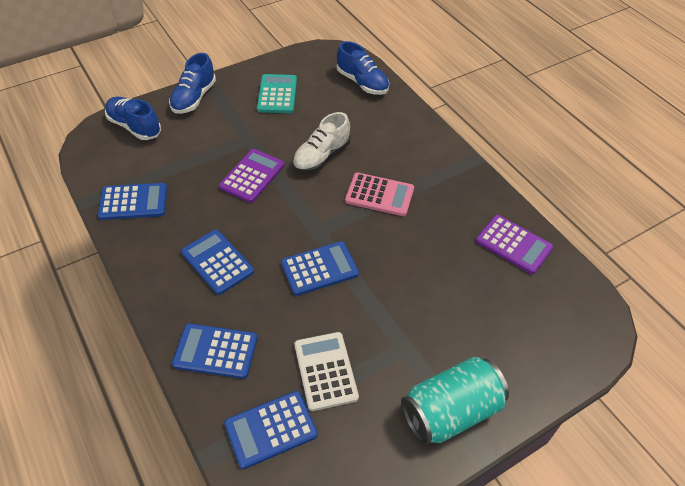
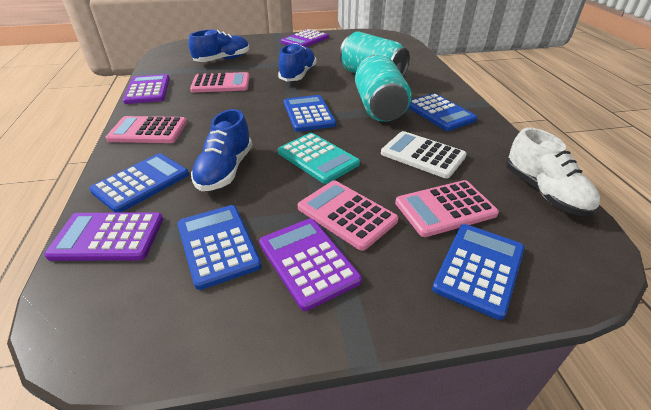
pink calculator: 1 -> 4
purple calculator: 2 -> 4
turquoise can: 1 -> 2

